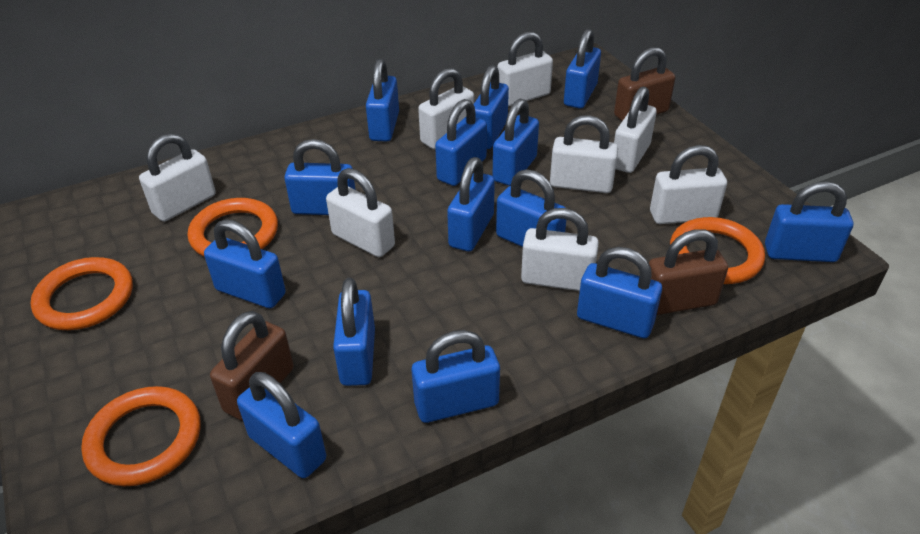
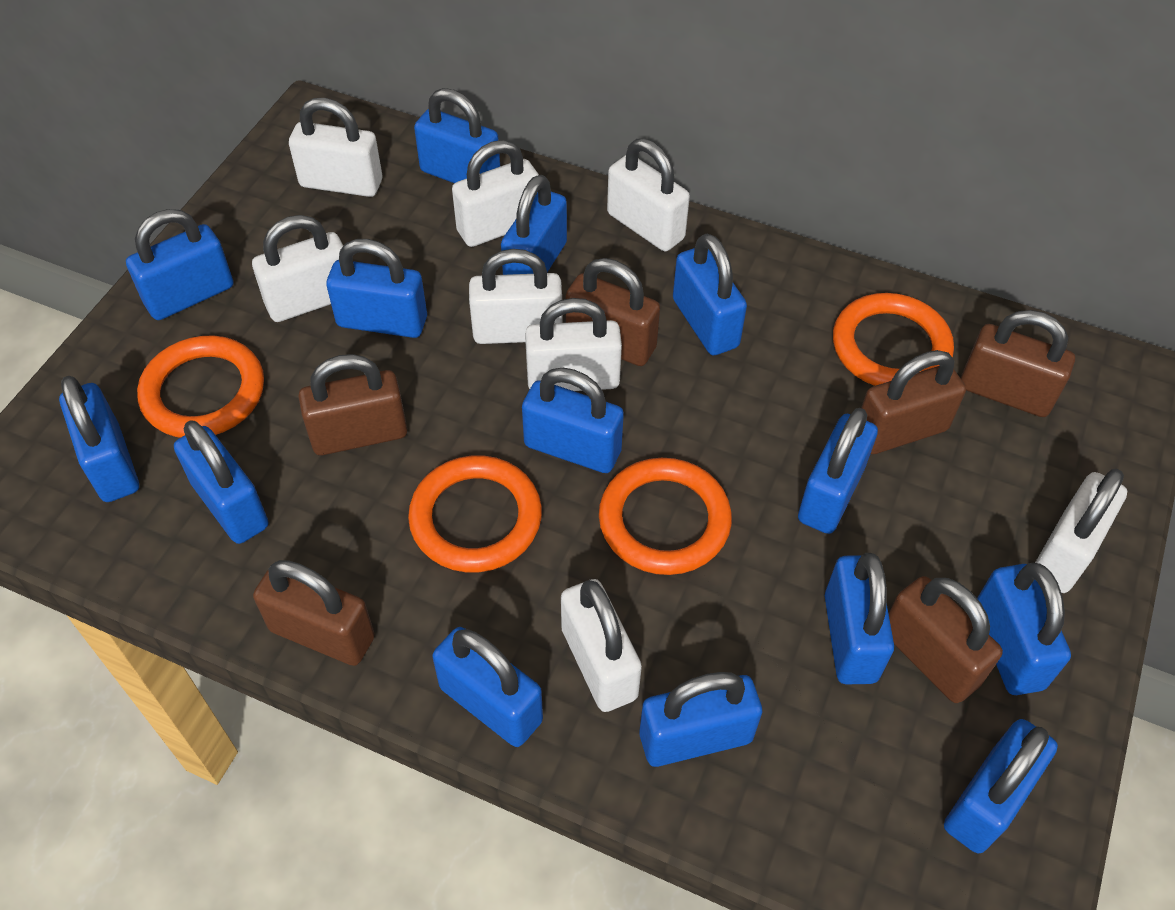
brown padlock: 3 -> 6

